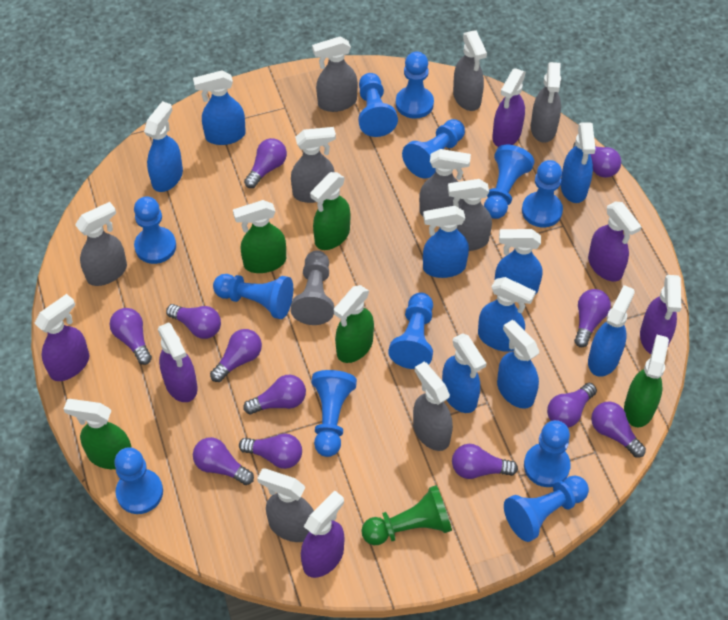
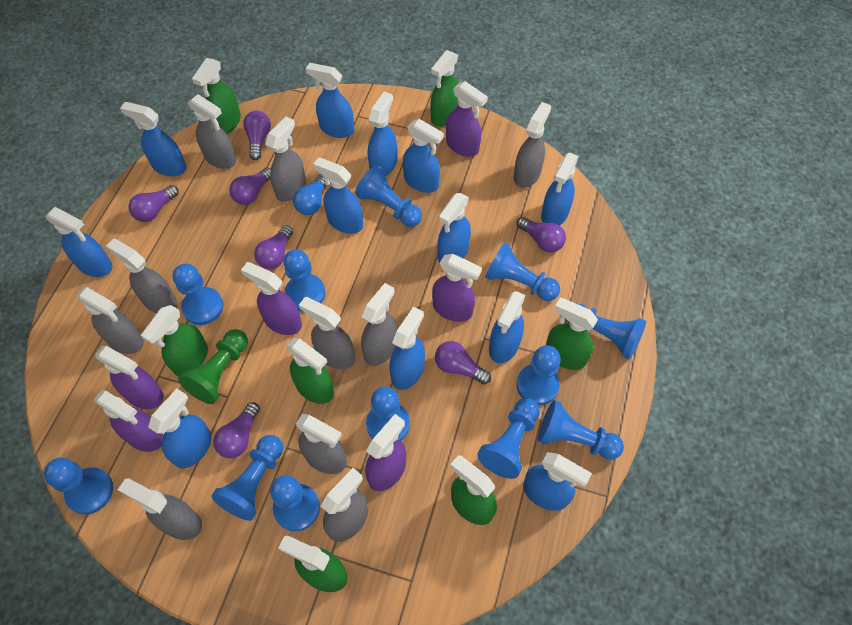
blue light bulb: 0 -> 1
blue spray bottle: 9 -> 12
green spray bottle: 5 -> 7
grey pawn: 1 -> 0
grey spray bottle: 9 -> 10
purple light bulb: 12 -> 7

